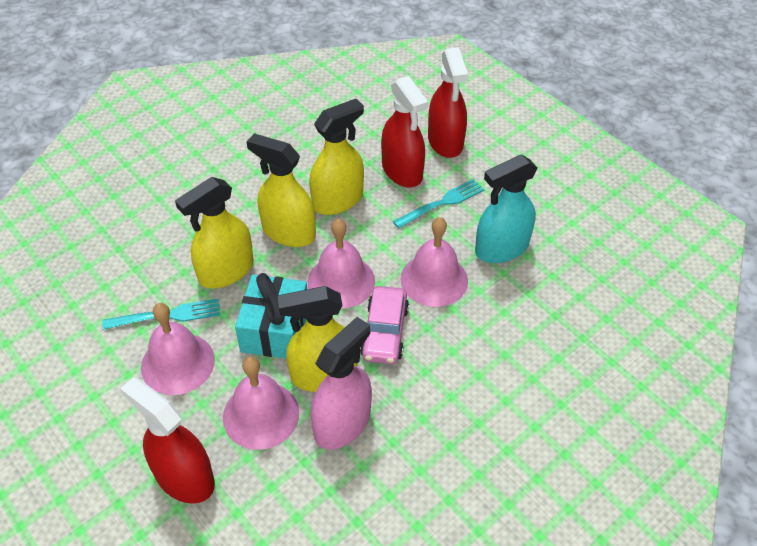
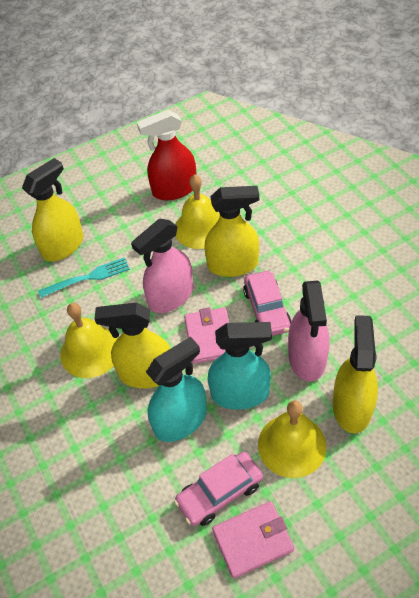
pink bell: 4 -> 0
pink car: 1 -> 2
pink spray bottle: 1 -> 2
pink wallet: 0 -> 2
red spray bottle: 3 -> 1
turquoise fork: 2 -> 1
turquoise gift: 1 -> 0
turquoise spray bottle: 1 -> 2
yellow bell: 0 -> 3

